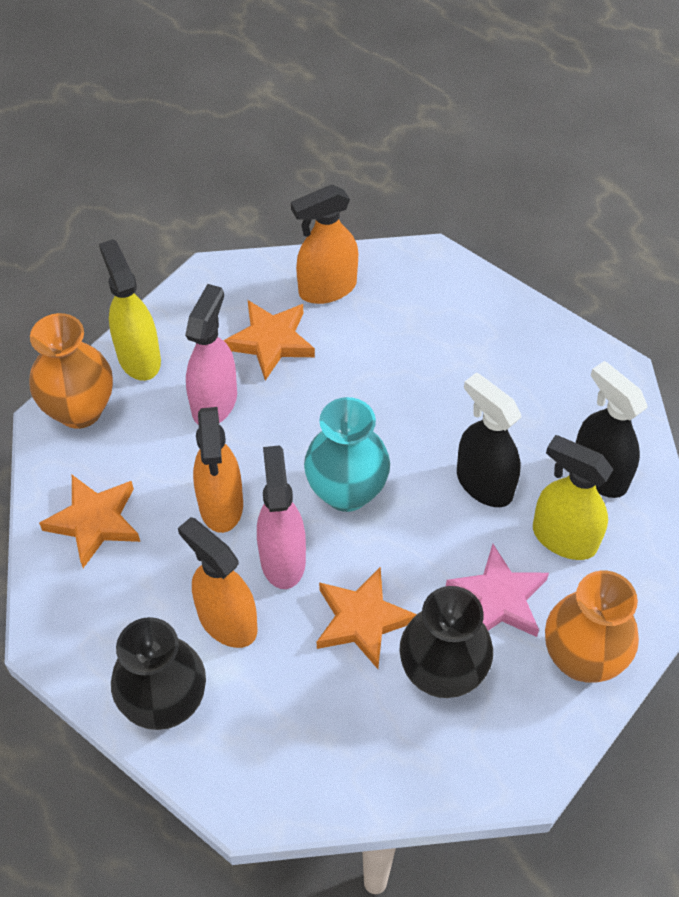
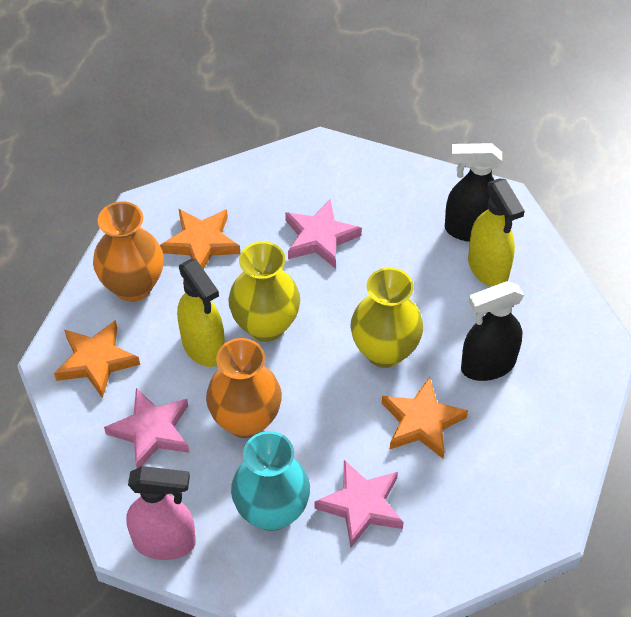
black vase: 2 -> 0
orange spray bottle: 3 -> 0
pink spray bottle: 2 -> 1
pink star: 1 -> 3
yellow vase: 0 -> 2

